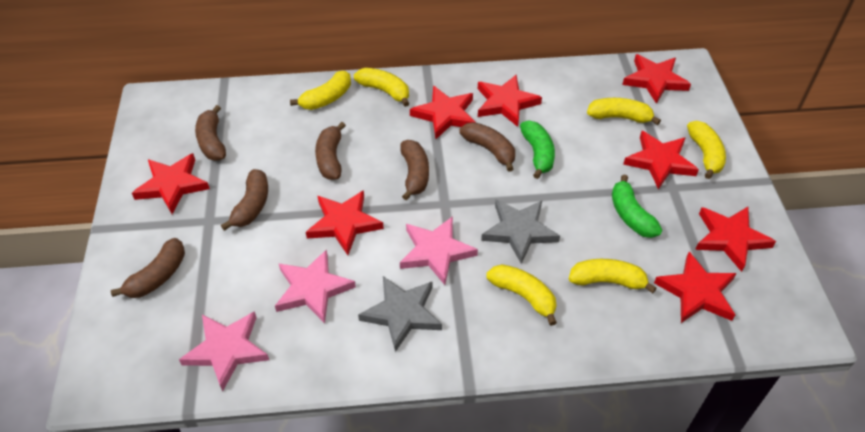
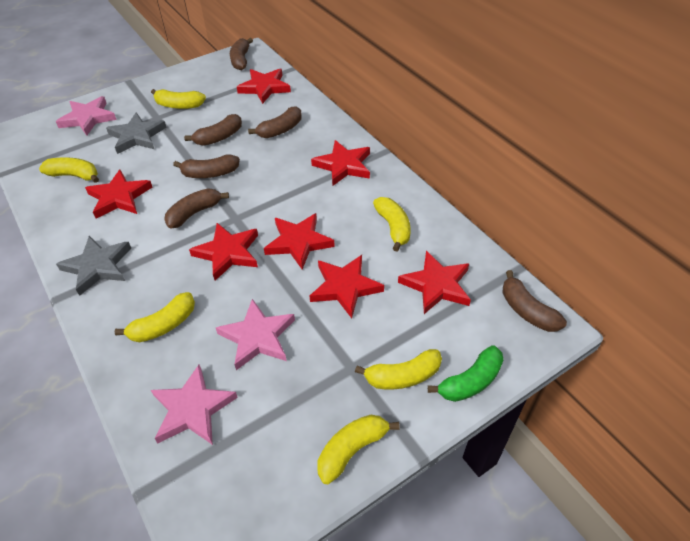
green banana: 2 -> 1
red star: 8 -> 7

